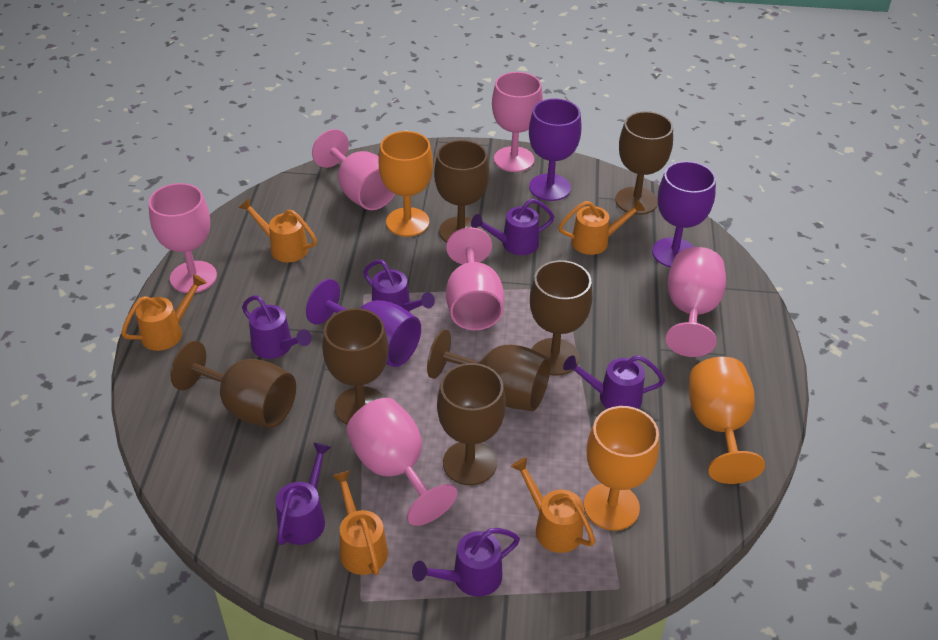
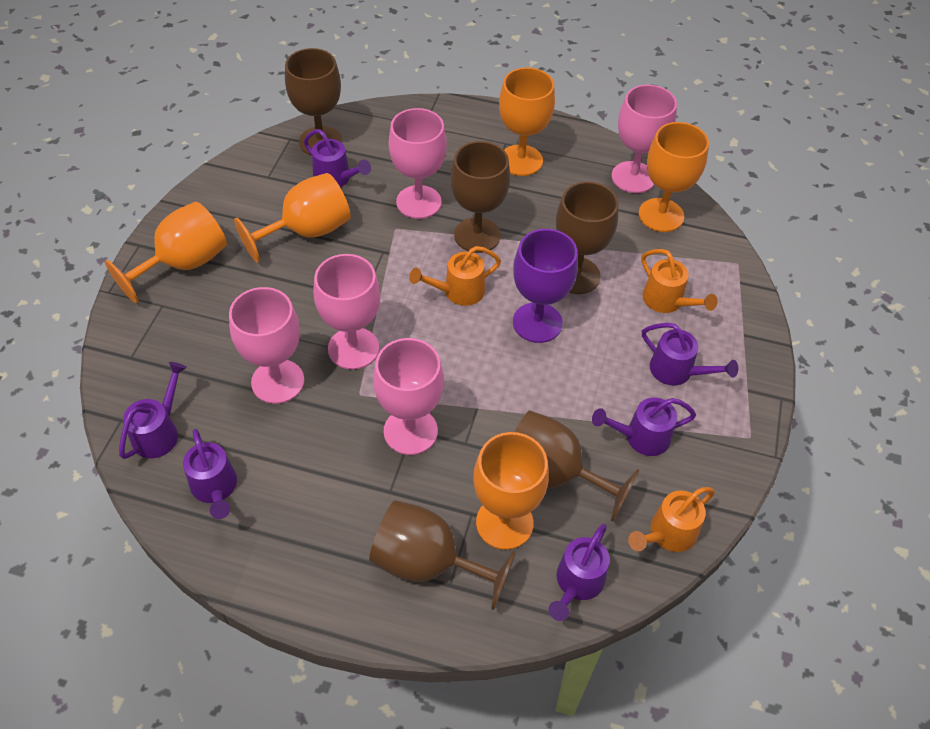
brown goblet: 7 -> 5
orange goblet: 3 -> 5
orange watering can: 5 -> 3
pink goblet: 6 -> 5
purple goblet: 3 -> 1

